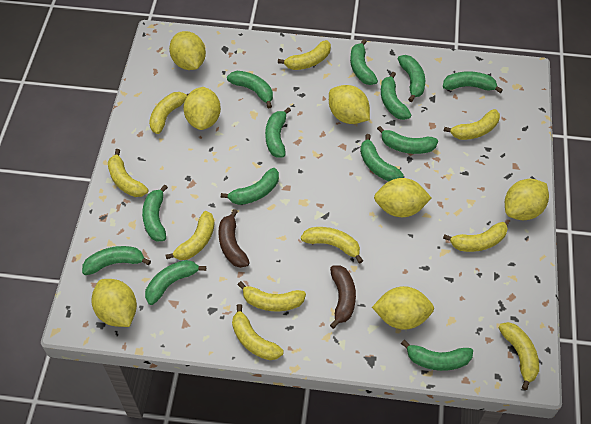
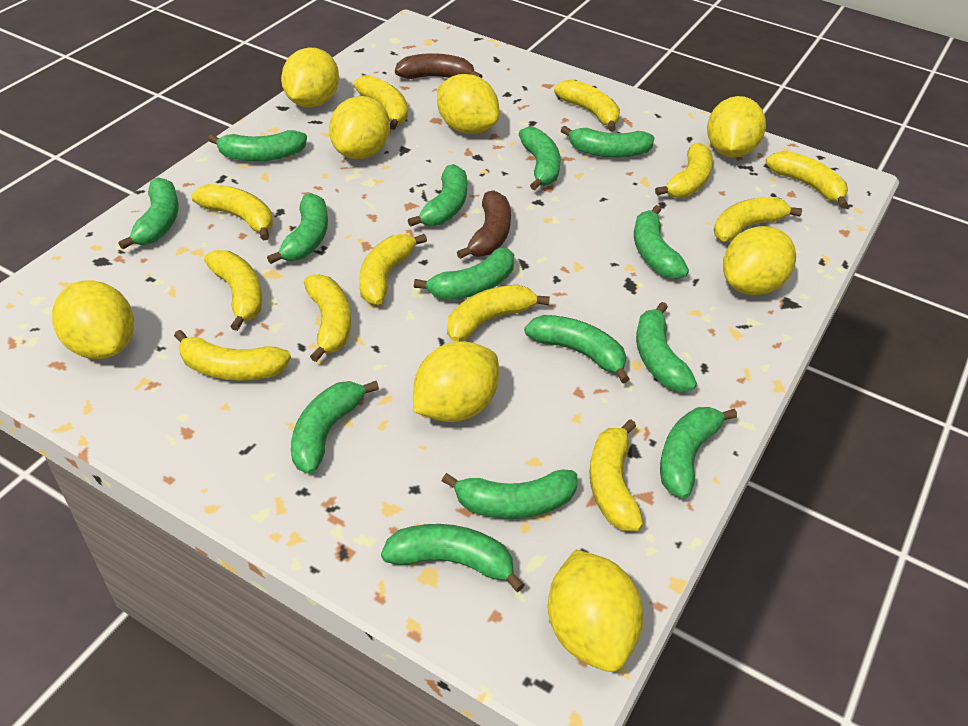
green banana: 13 -> 14
yellow banana: 10 -> 12
yellow lemon: 7 -> 8

